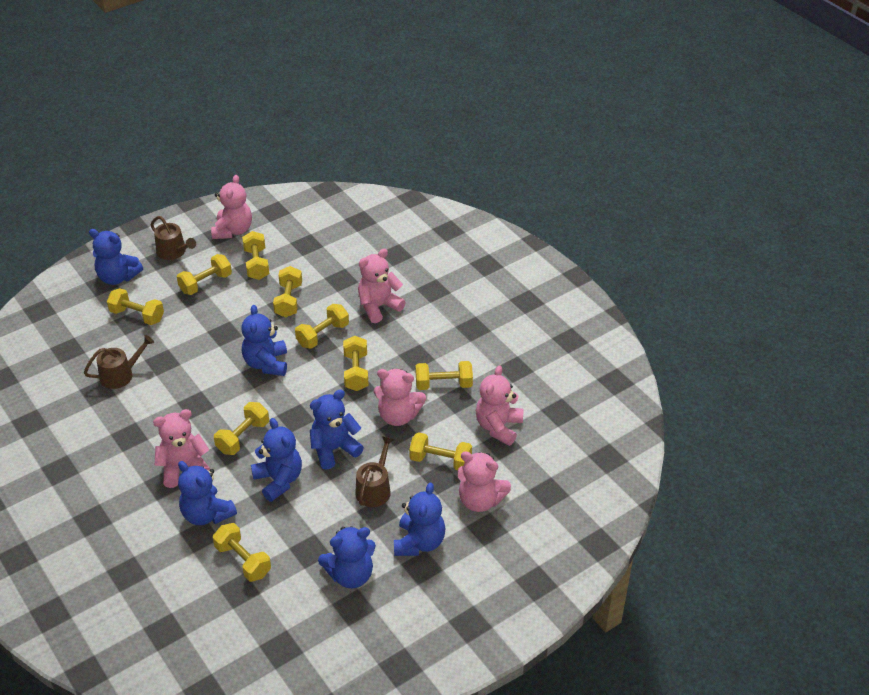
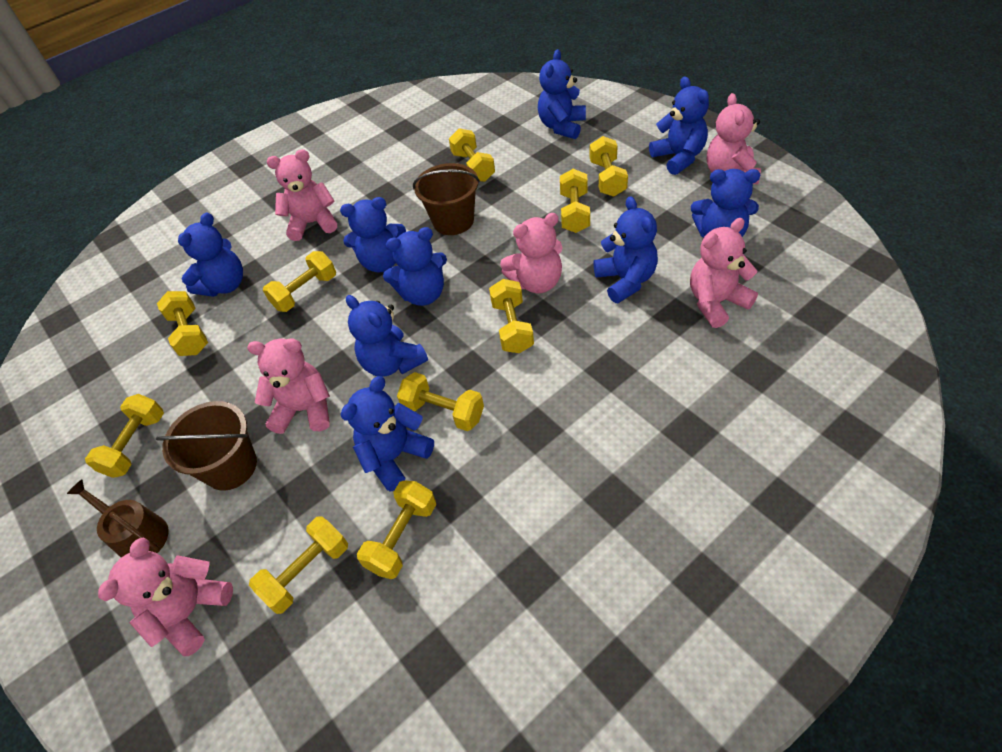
blue teddy bear: 7 -> 9
brown bucket: 0 -> 2
brown watering can: 3 -> 1

